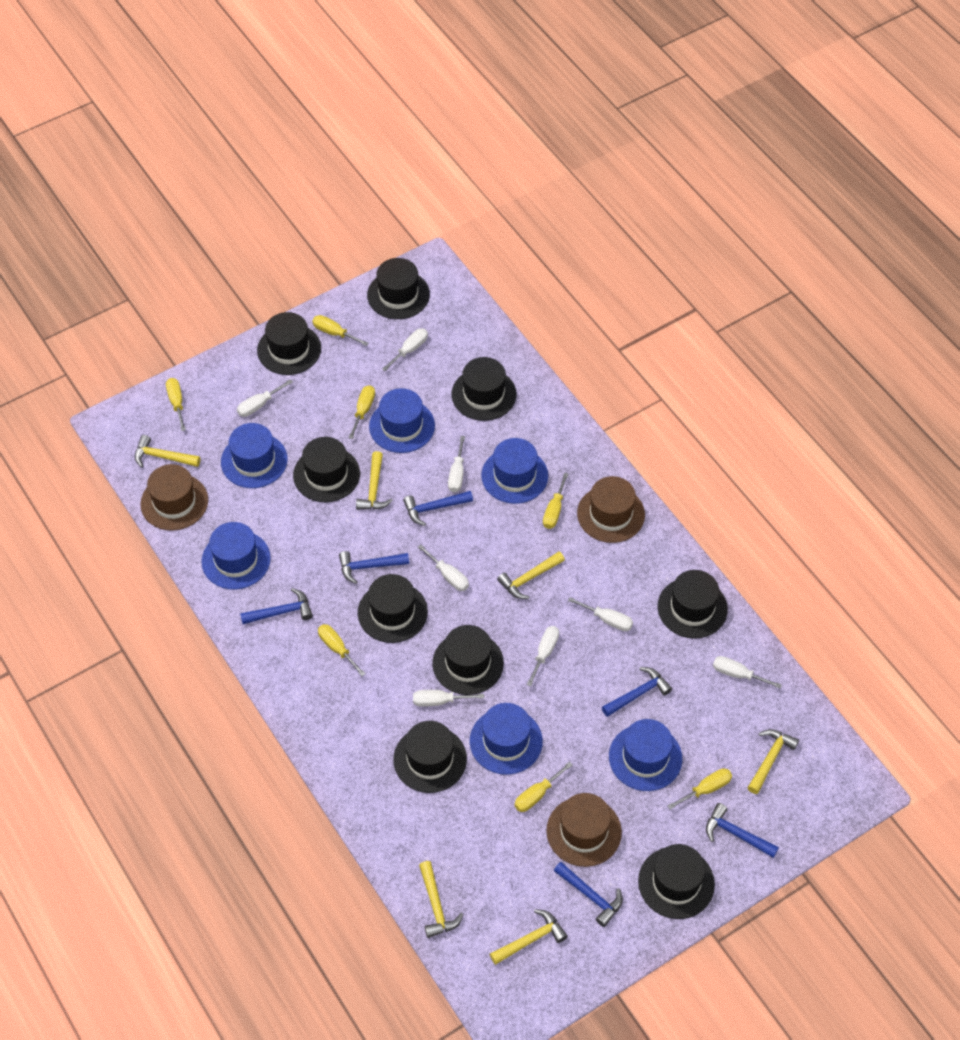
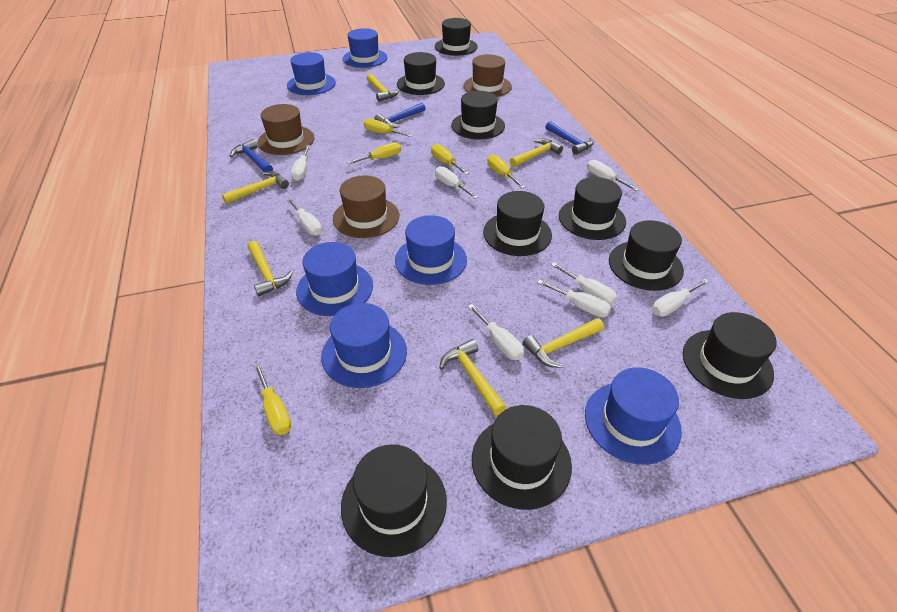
blue hammer: 6 -> 3
yellow screwdriver: 7 -> 5

